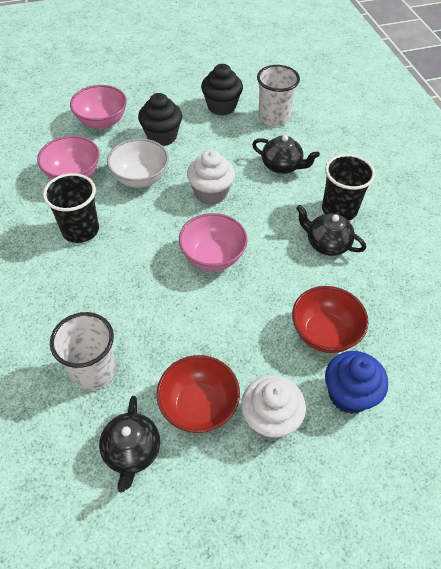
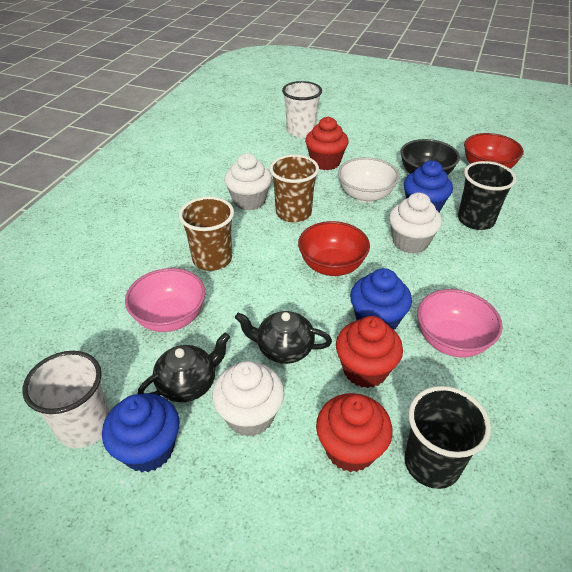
black bowl: 0 -> 1
black cupcake: 2 -> 0
black teapot: 3 -> 2
blue cupcake: 1 -> 3
brown cup: 0 -> 2
pink bowl: 3 -> 2
red cupcake: 0 -> 3
white cupcake: 2 -> 3

